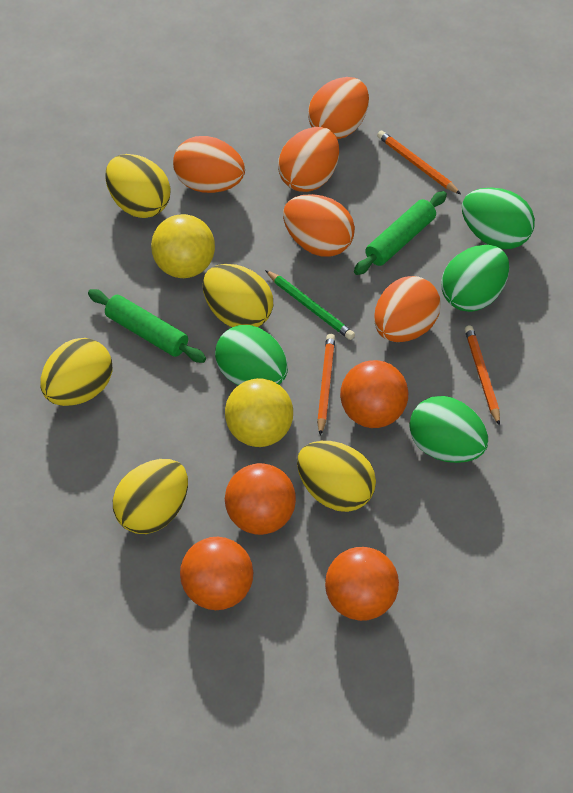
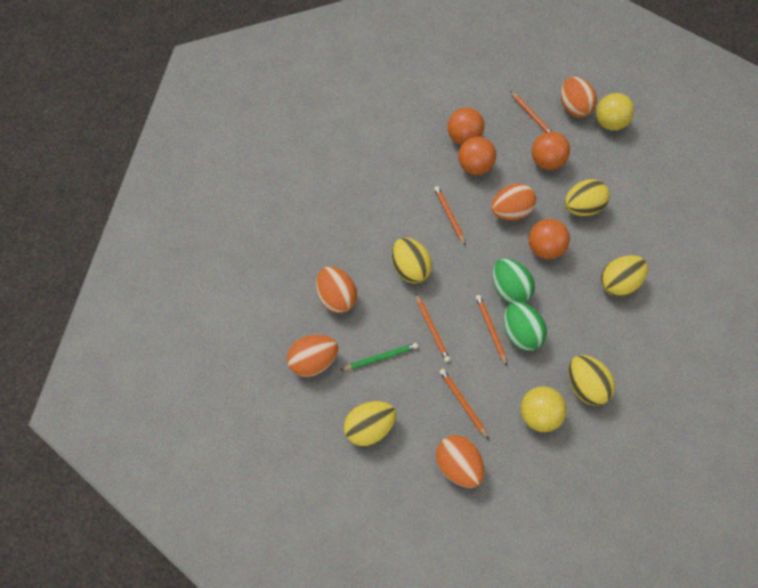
green egg: 4 -> 2
green rolling pin: 2 -> 0
orange pencil: 3 -> 5

